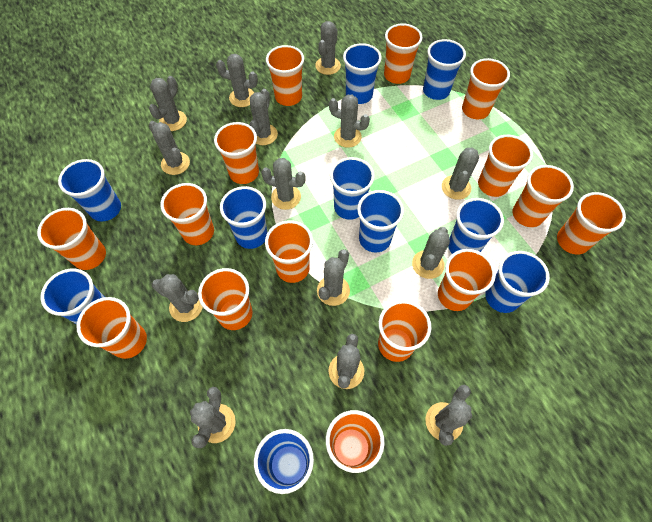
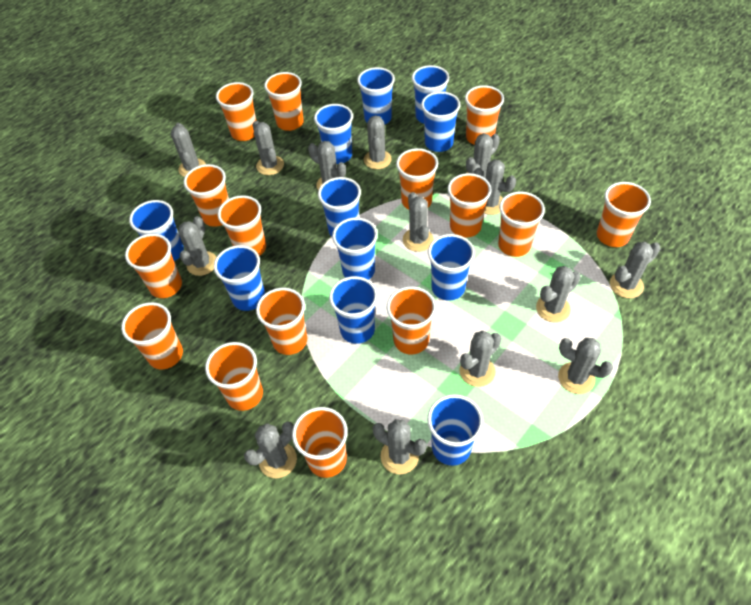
blue cup: 10 -> 11

